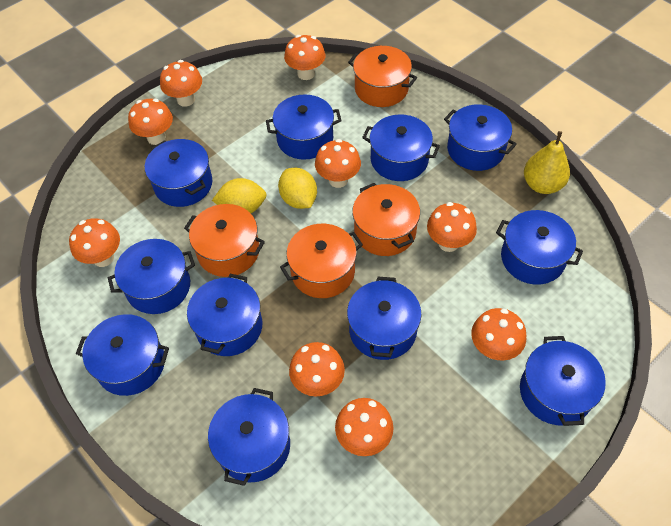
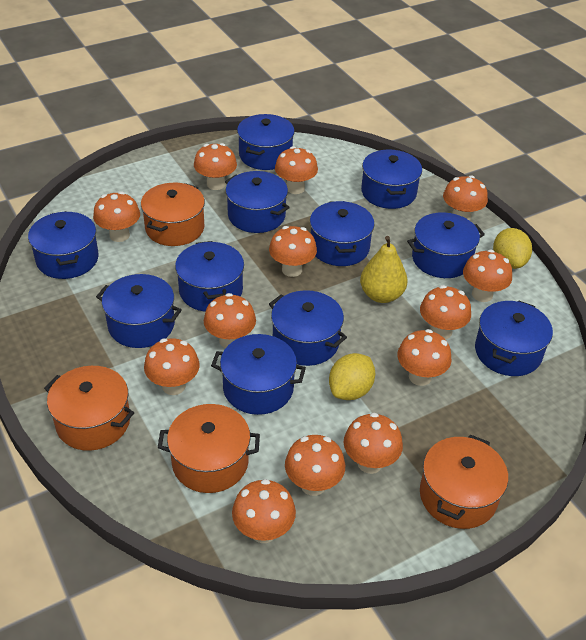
orange mushroom: 9 -> 13

